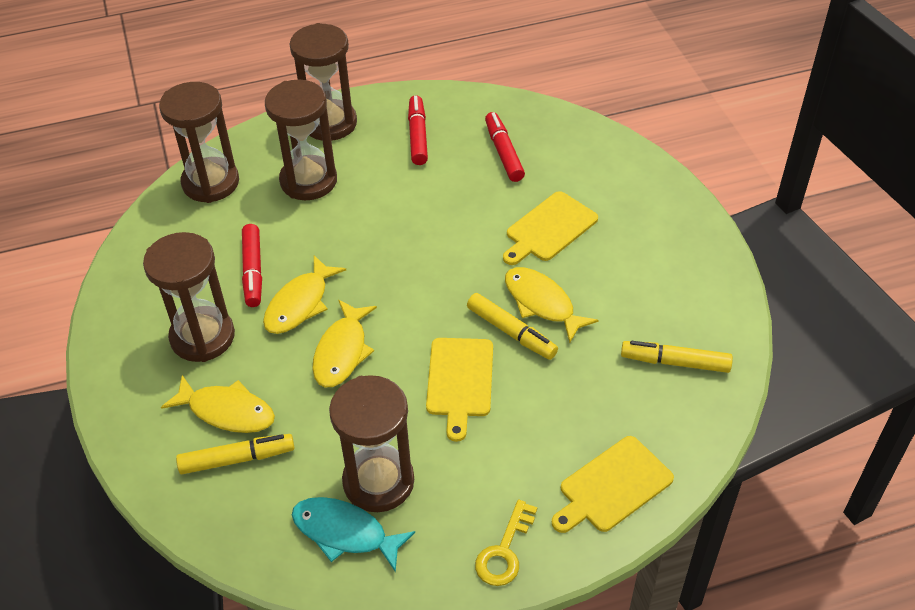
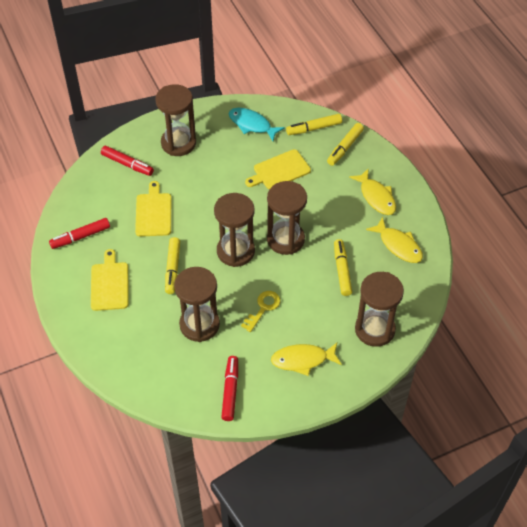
yellow fish: 4 -> 3
yellow marker: 3 -> 4

